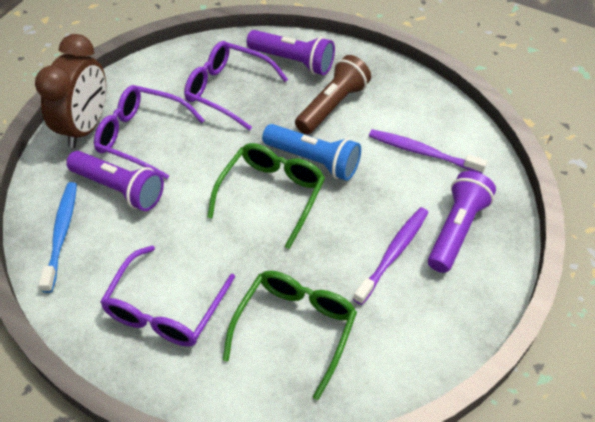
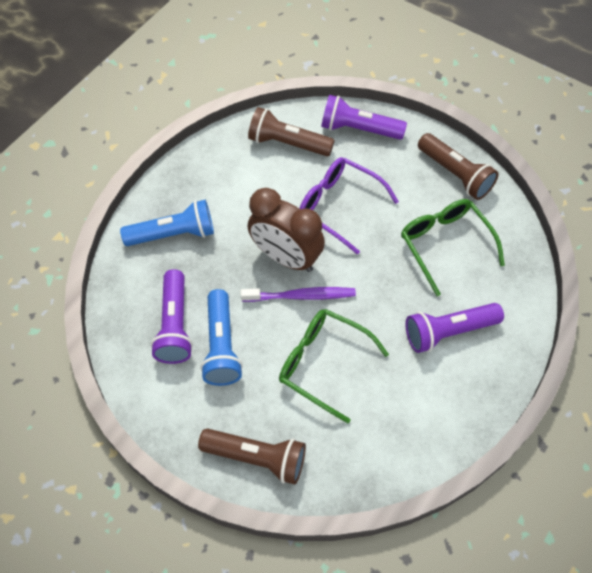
blue flashlight: 1 -> 2
blue toothbrush: 1 -> 0
brown flashlight: 1 -> 3
purple glasses: 3 -> 1
purple toothbrush: 2 -> 1

